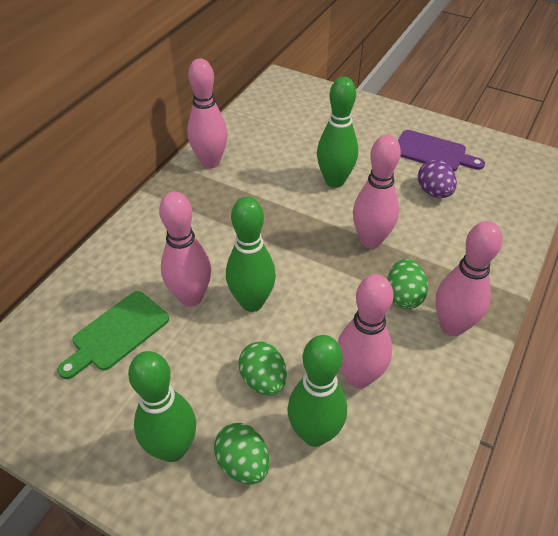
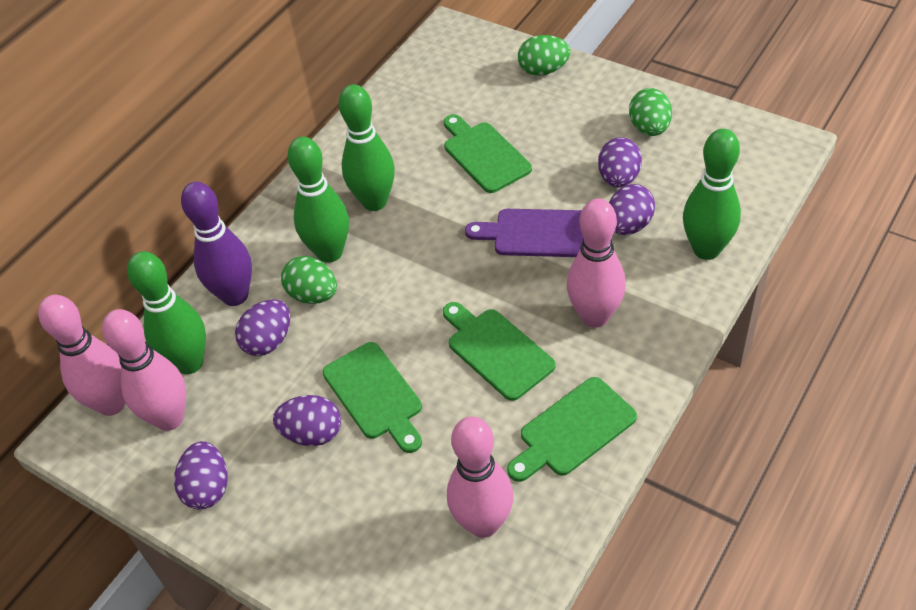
green cutting board: 1 -> 4
pink bowling pin: 5 -> 4
purple bowling pin: 0 -> 1
purple egg: 1 -> 5

